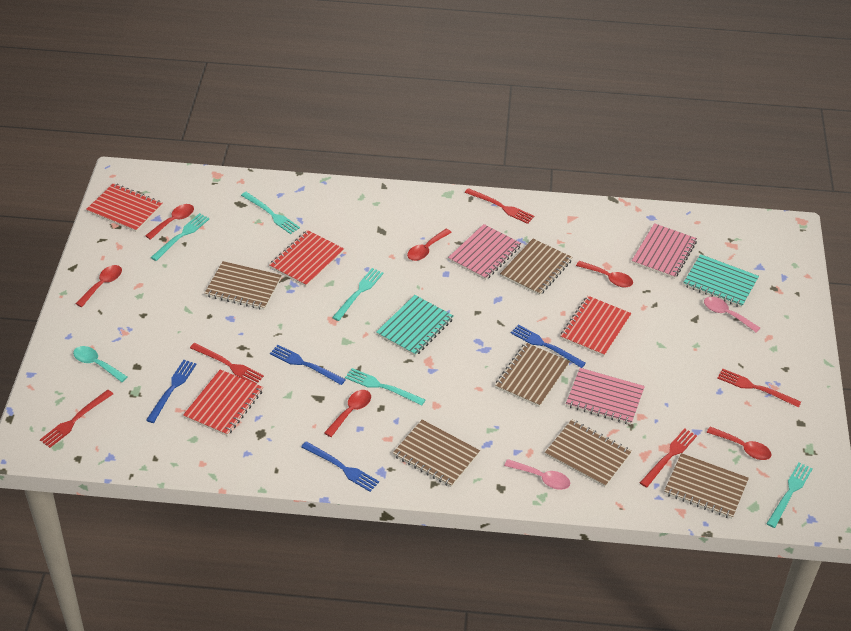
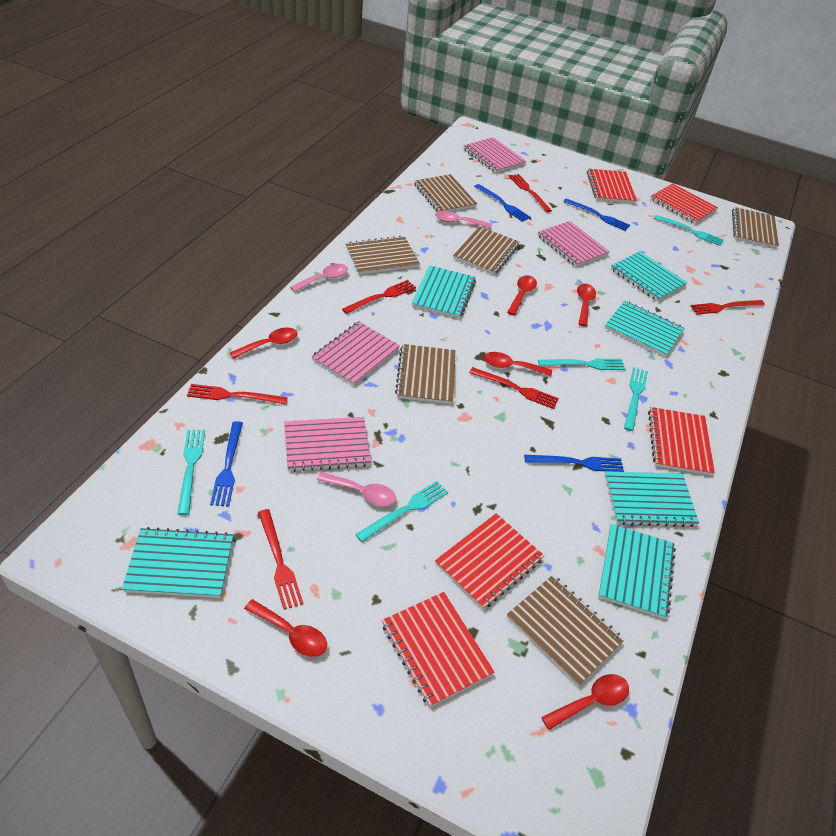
pink notebook: 3 -> 4
pink spoon: 2 -> 3
red fork: 5 -> 6
red notebook: 4 -> 5
turquoise notebook: 2 -> 6
turquoise spoon: 1 -> 0

